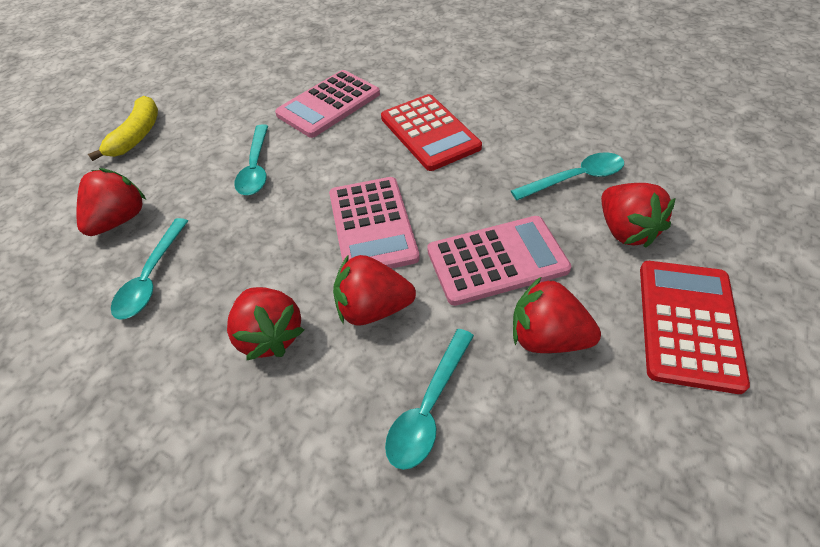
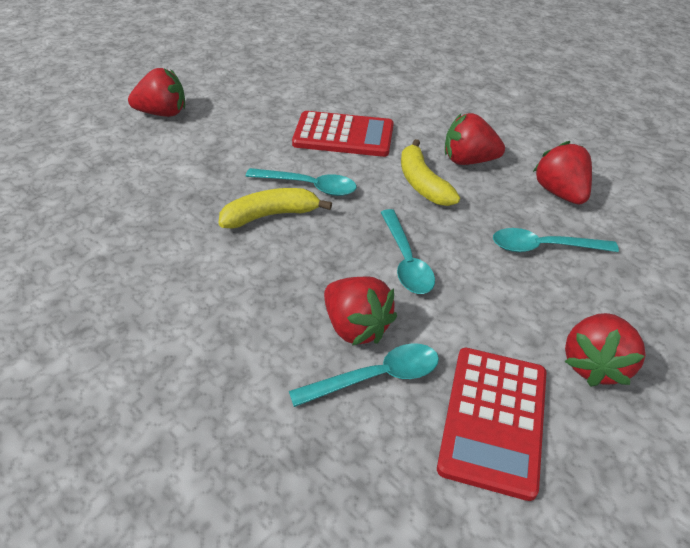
pink calculator: 3 -> 0
yellow banana: 1 -> 2

